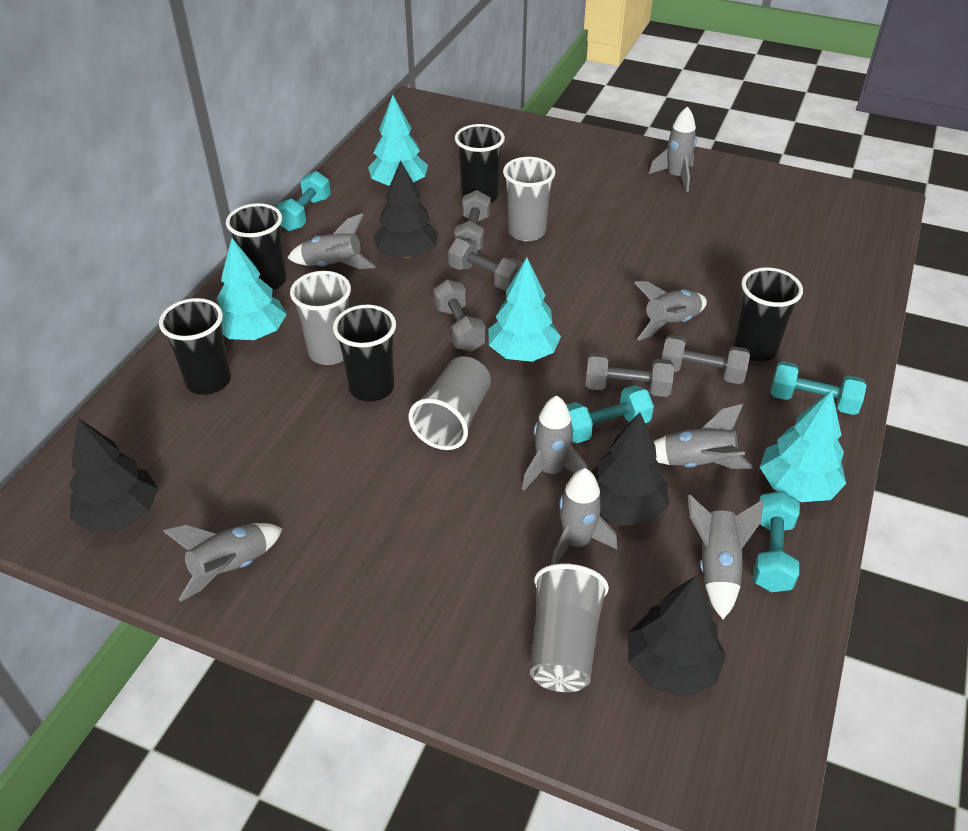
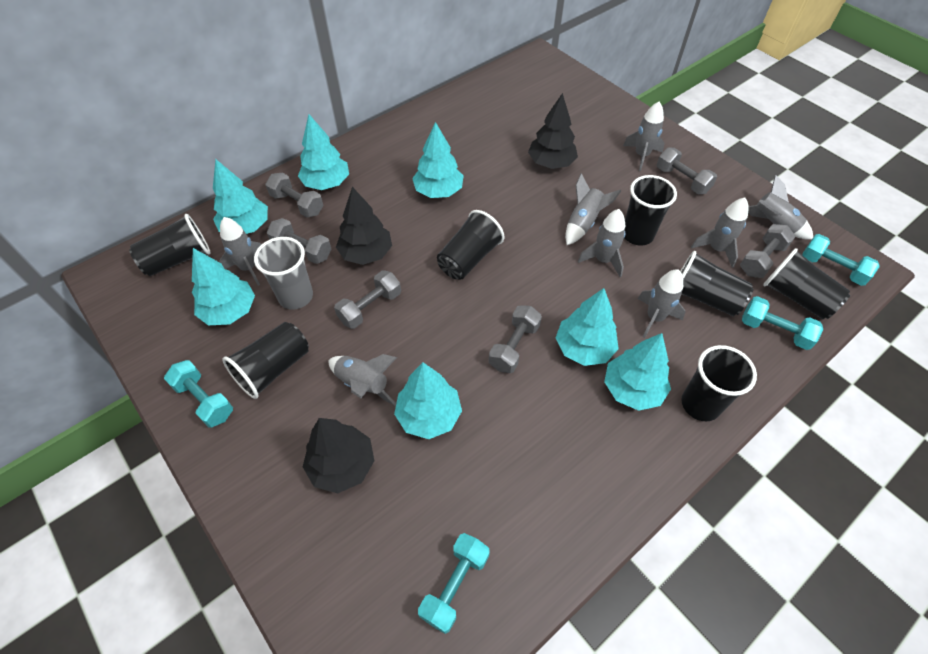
black cup: 5 -> 7
black tree: 4 -> 3
grey cup: 4 -> 1
grey dumbbell: 5 -> 6
turquoise tree: 4 -> 7

